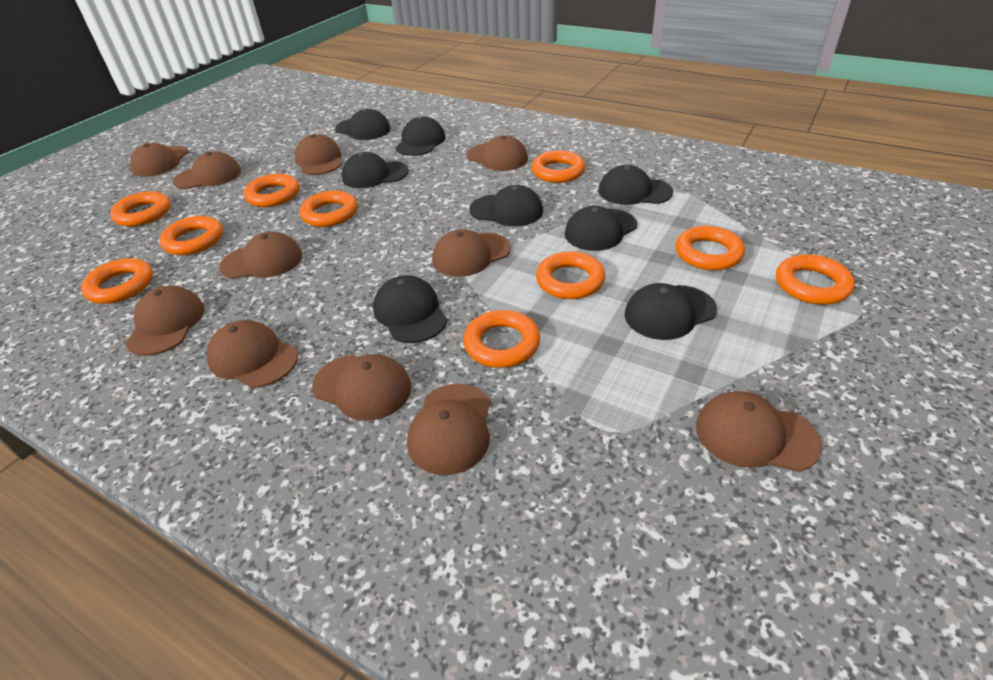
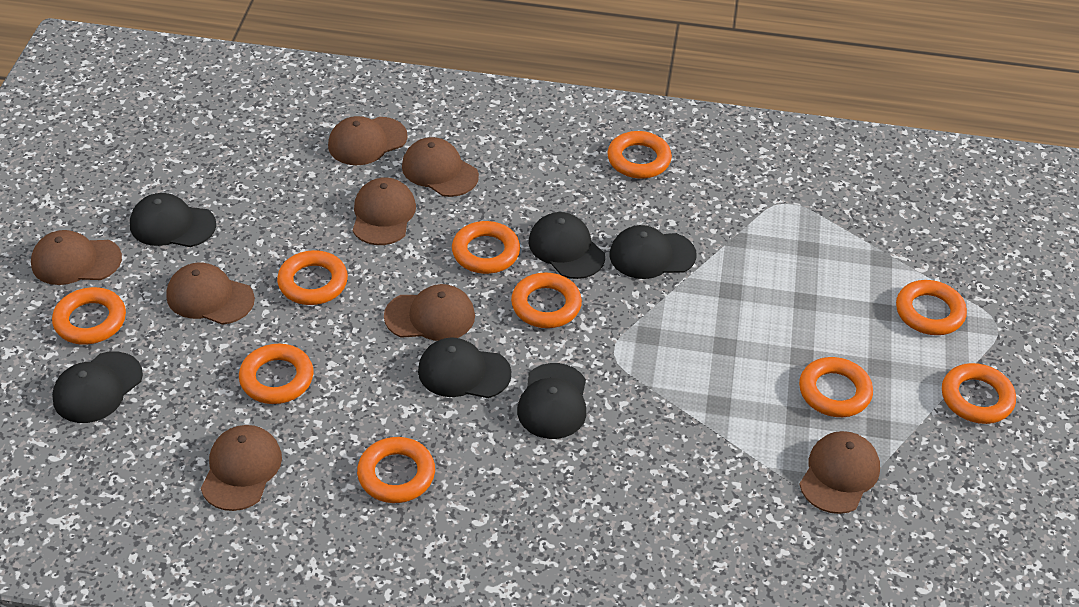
black cap: 8 -> 6
brown cap: 11 -> 8

